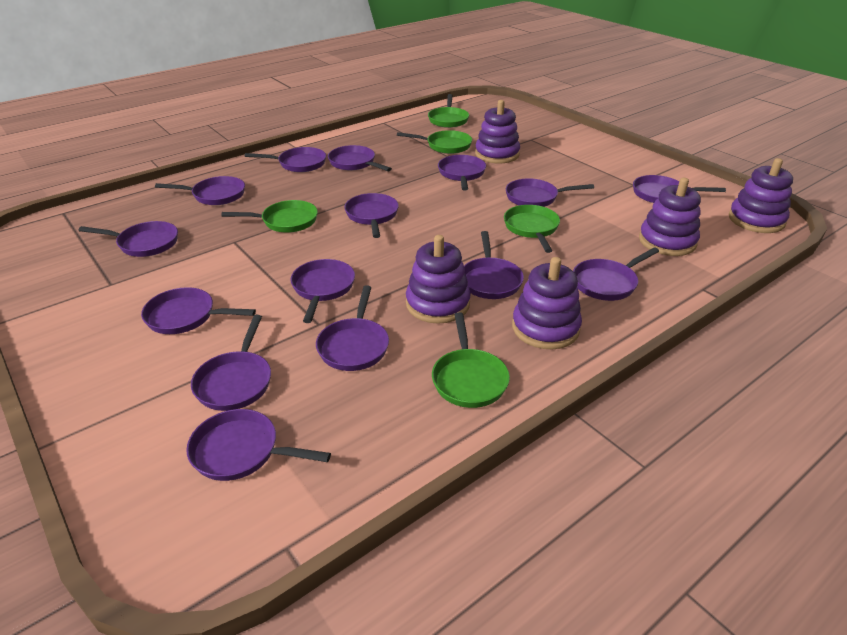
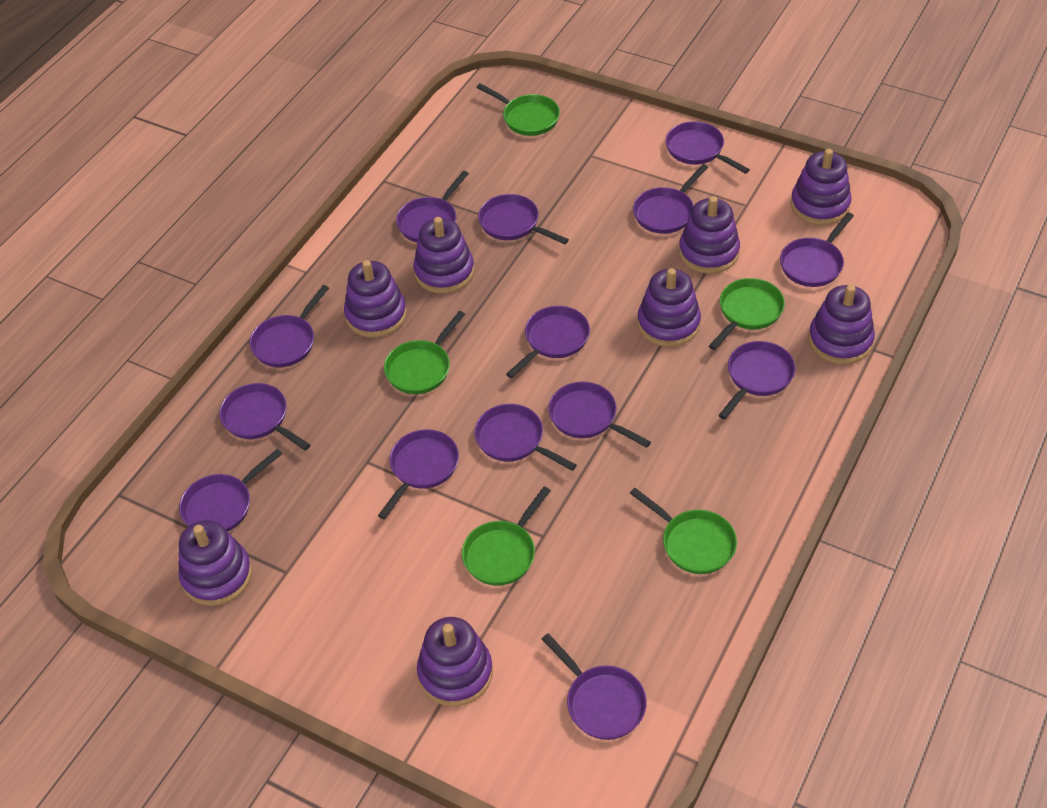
purple pan: 15 -> 14
purple stacking toy: 5 -> 8

